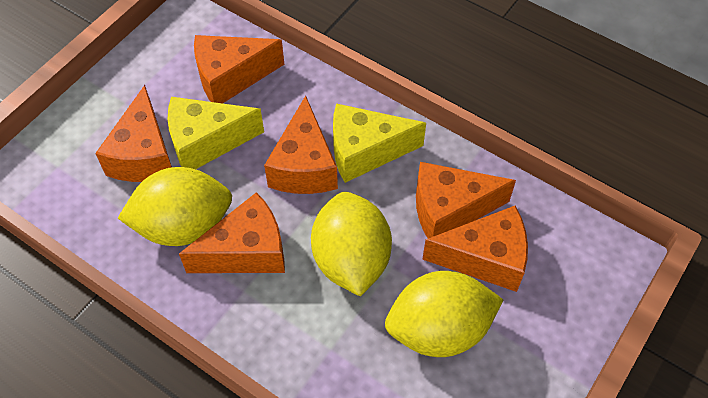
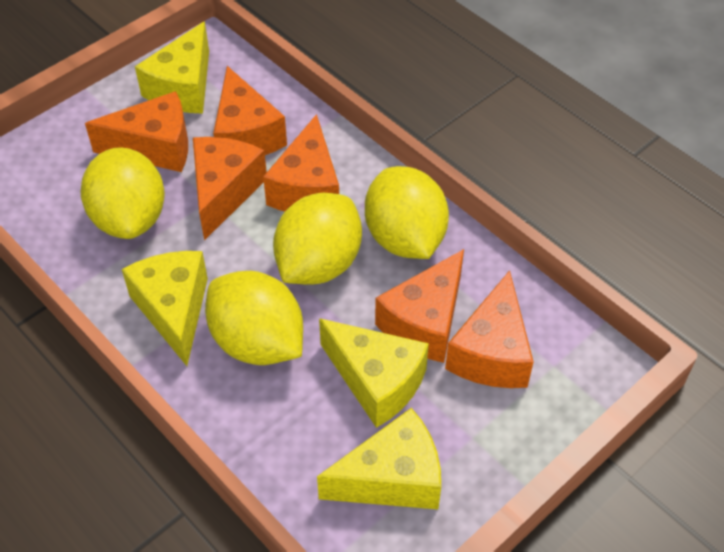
yellow cheese: 2 -> 4
yellow lemon: 3 -> 4

